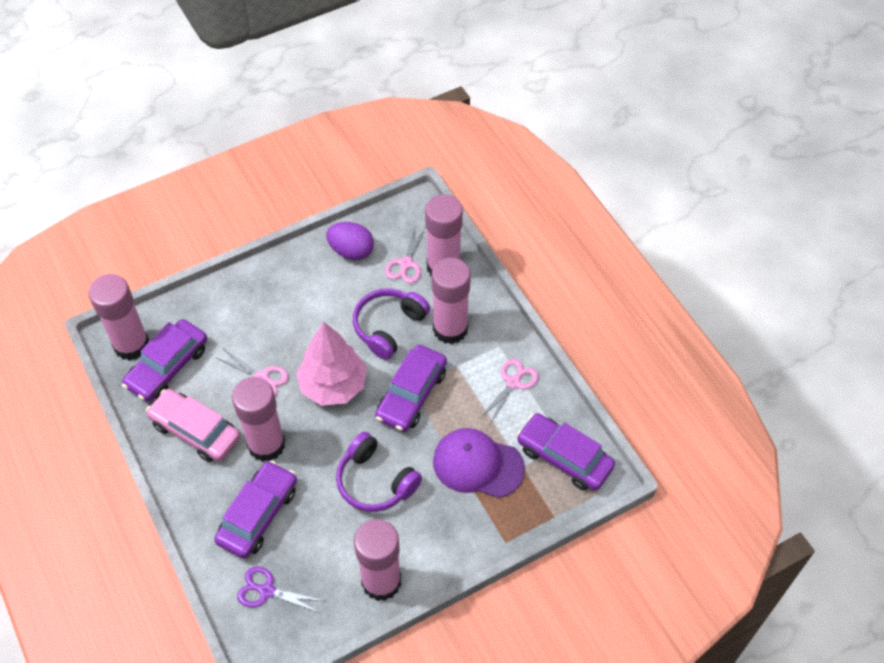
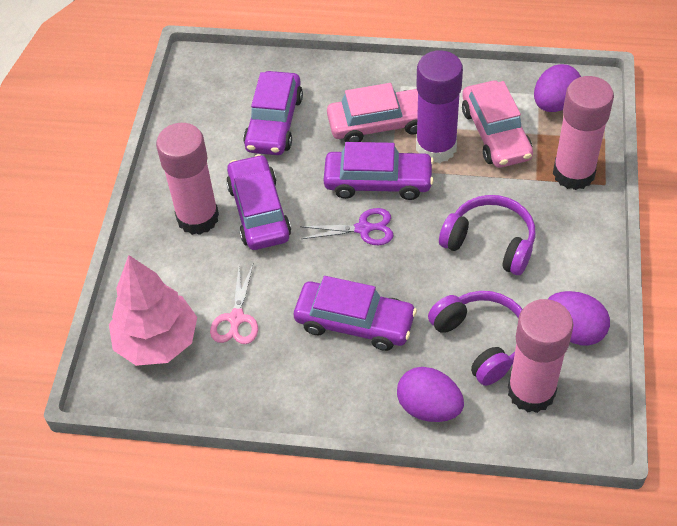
pink car: 1 -> 2
pink glue stick: 5 -> 3
pink scissors: 3 -> 1
purple cap: 1 -> 0
purple egg: 1 -> 3
purple glue stick: 0 -> 1

